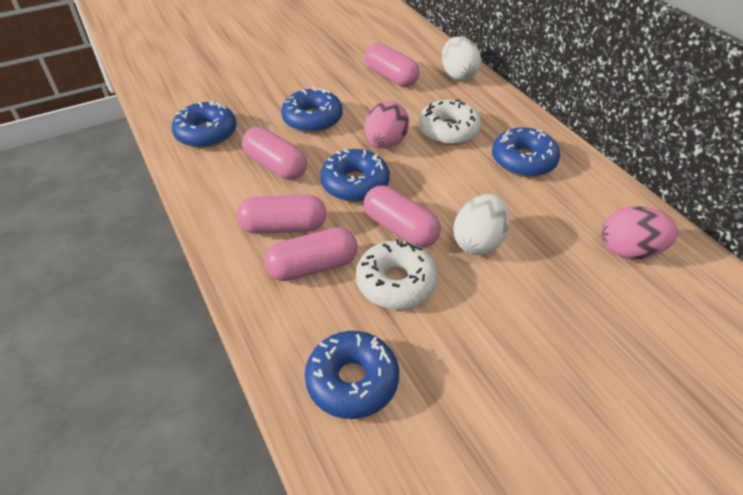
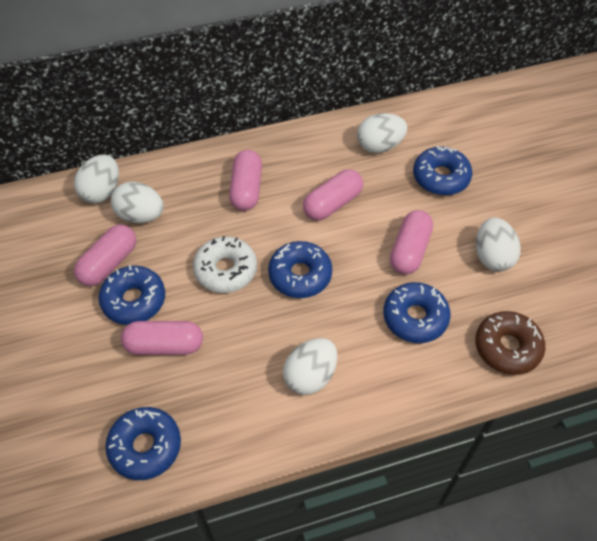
brown donut: 0 -> 1
pink egg: 2 -> 0
white donut: 2 -> 1
white egg: 2 -> 5

